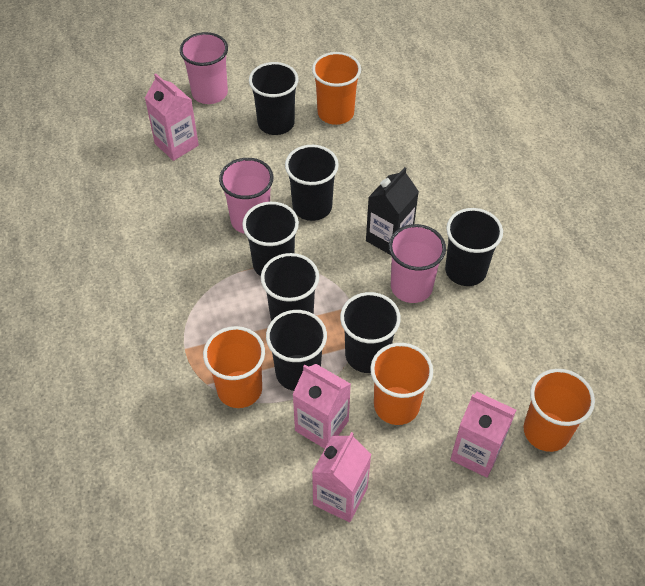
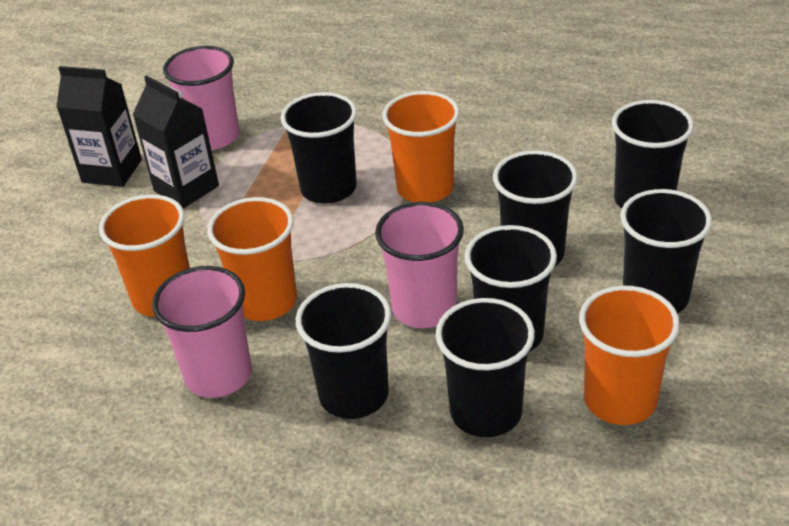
black carton: 1 -> 2
pink carton: 4 -> 0

